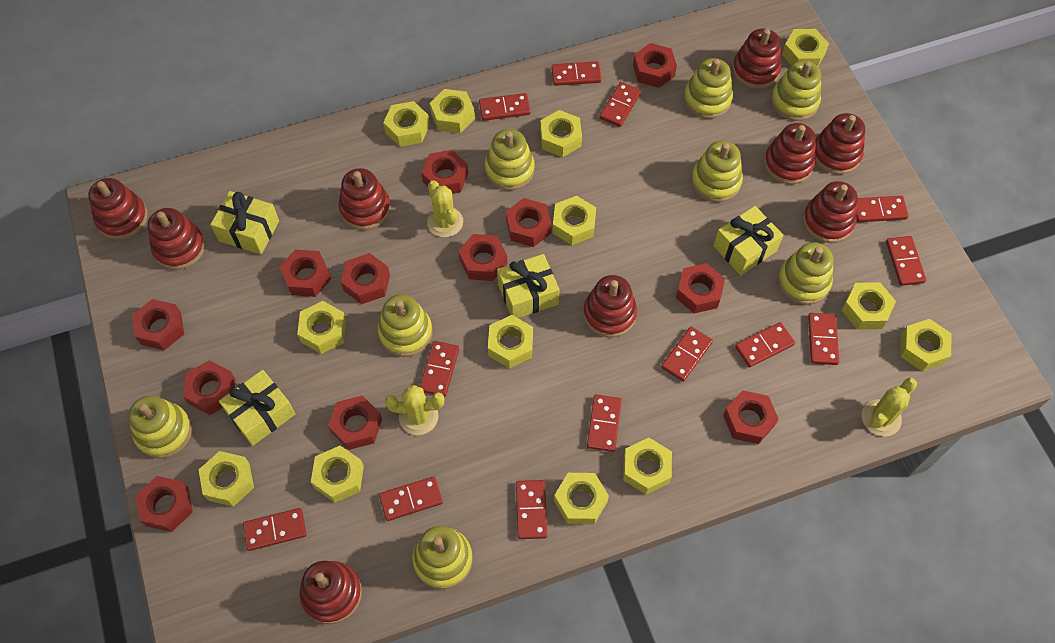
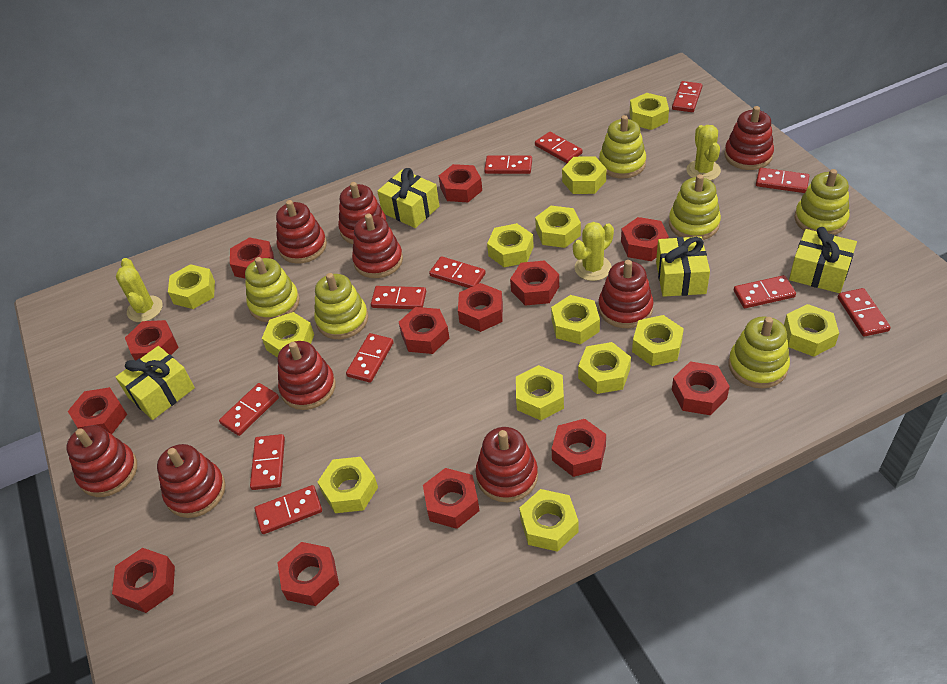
red domino: 13 -> 12
red nut: 12 -> 13
yellow stacking toy: 8 -> 6

